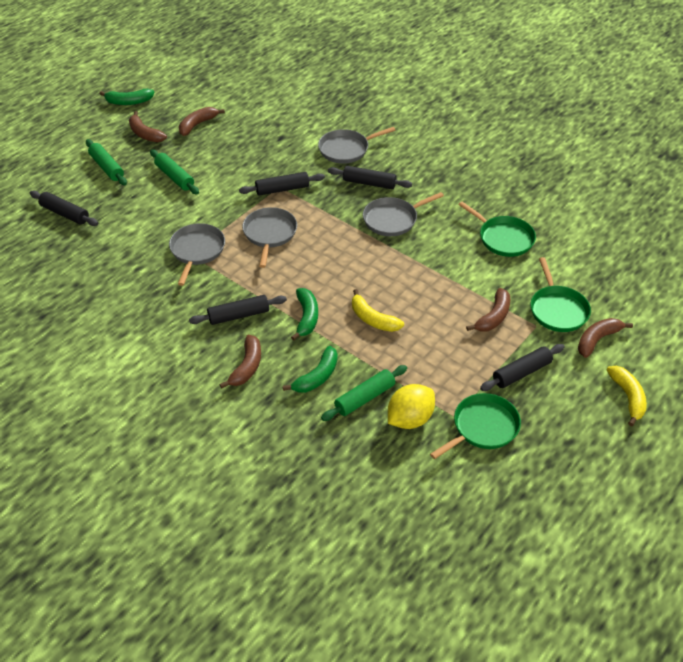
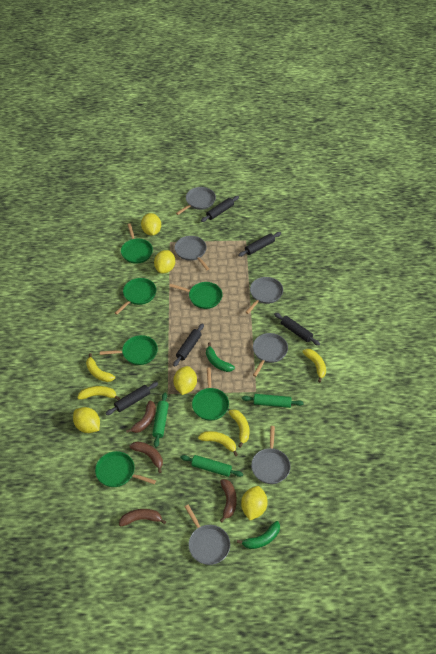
brown banana: 5 -> 4
green banana: 3 -> 2
green pan: 3 -> 6
grey pan: 4 -> 6
yellow banana: 2 -> 5
yellow lemon: 1 -> 5

